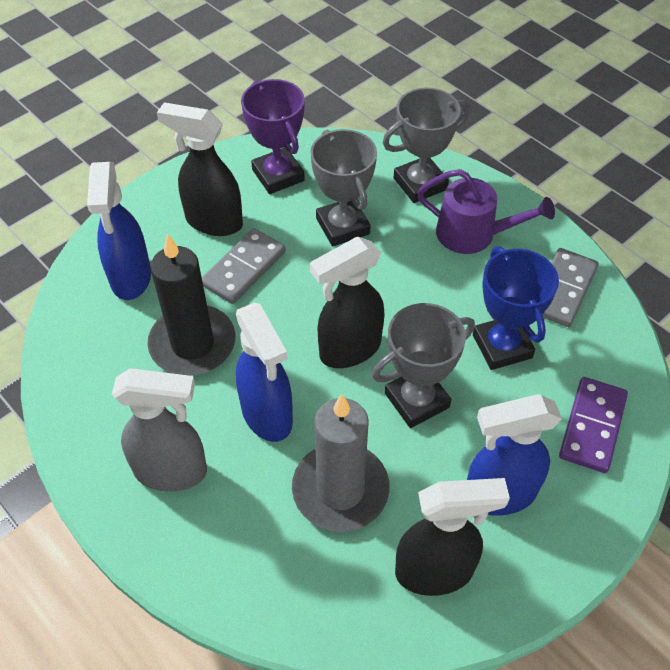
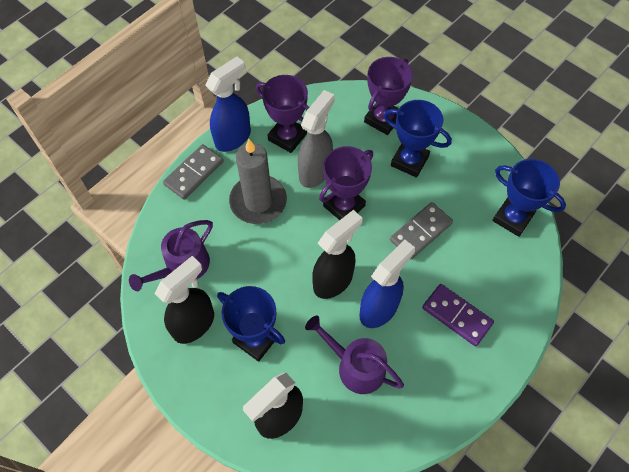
black candle: 1 -> 0
blue spray bottle: 3 -> 2
blue trophy: 1 -> 3
grey trophy: 3 -> 0
purple trophy: 1 -> 3
purple watering can: 1 -> 2

